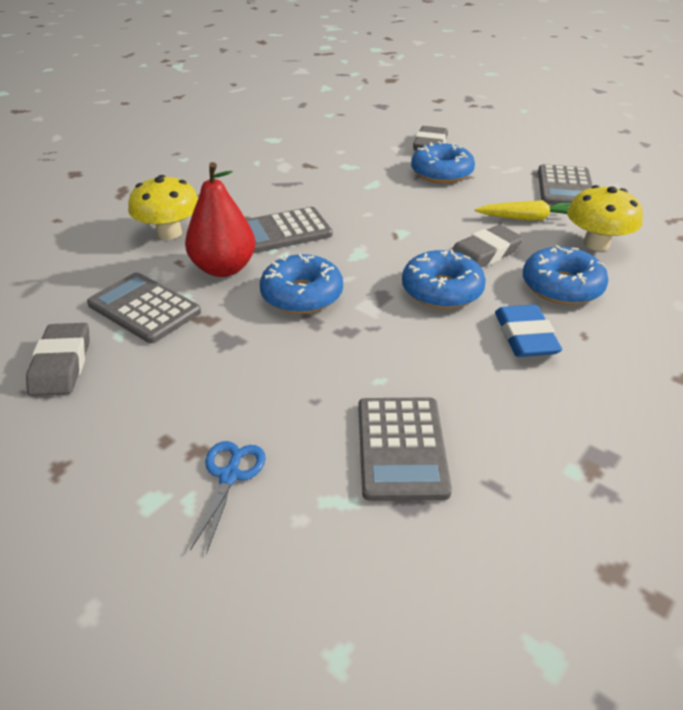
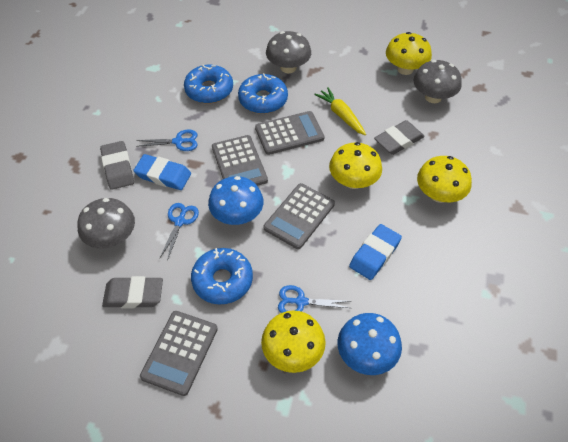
blue donut: 4 -> 3
blue eraser: 1 -> 2
blue mushroom: 0 -> 2
blue scissors: 1 -> 3
grey mushroom: 0 -> 3
red pear: 1 -> 0
yellow mushroom: 2 -> 4

